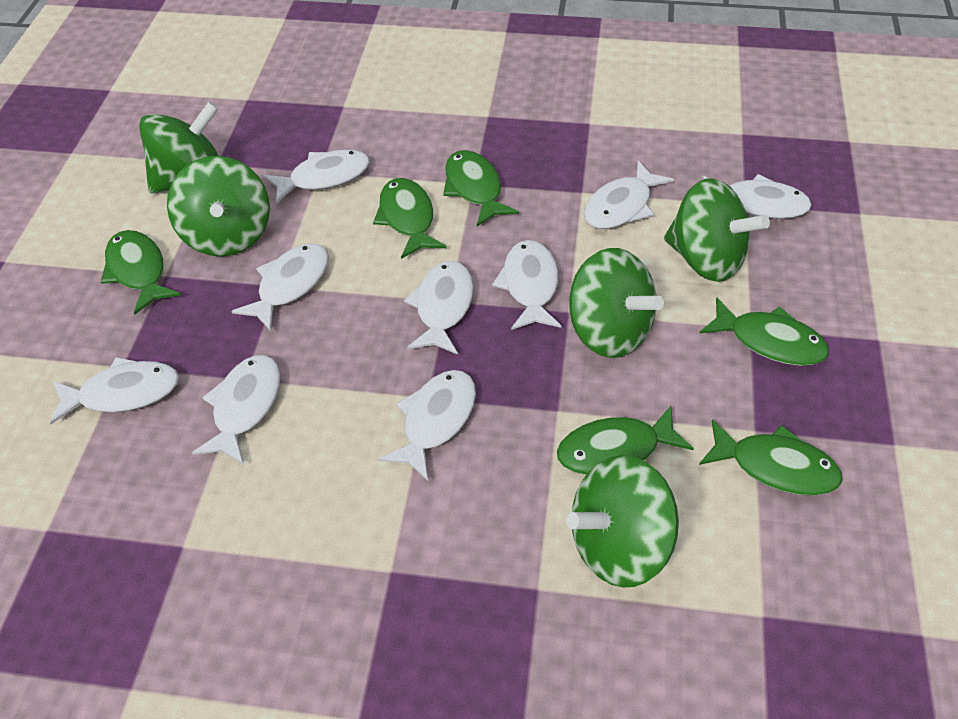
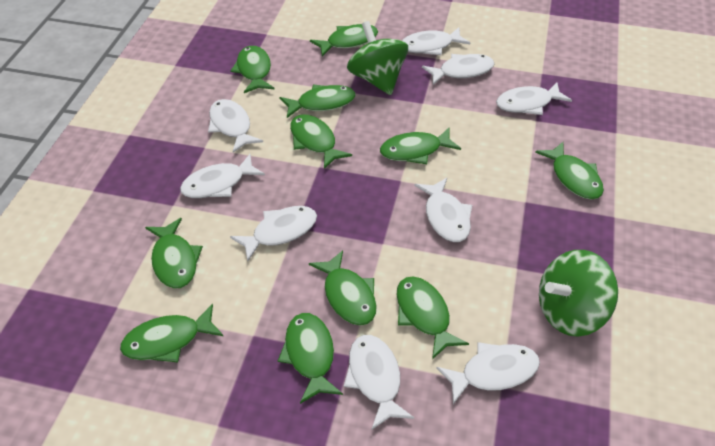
green fish: 6 -> 11
green spinning top: 5 -> 2

